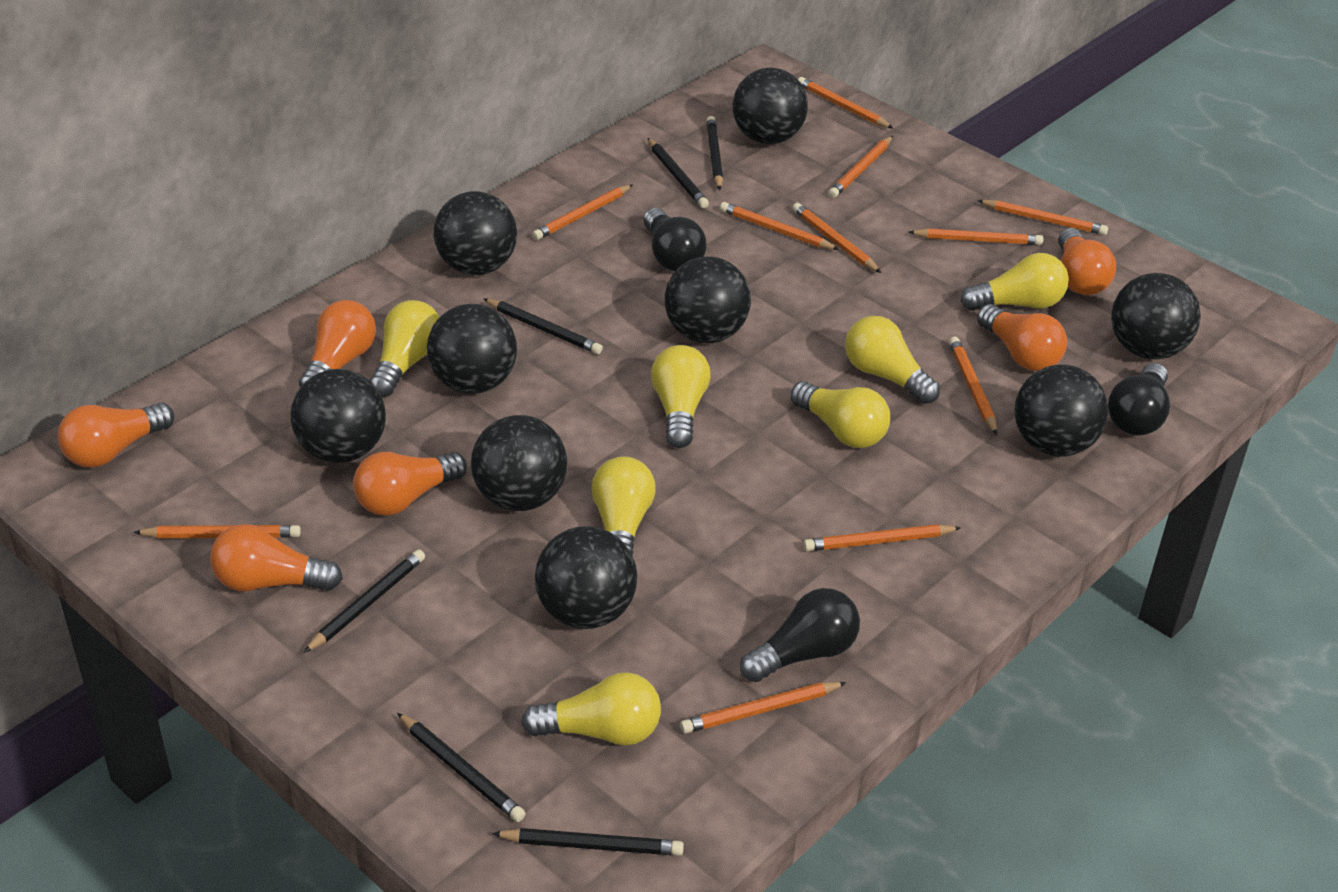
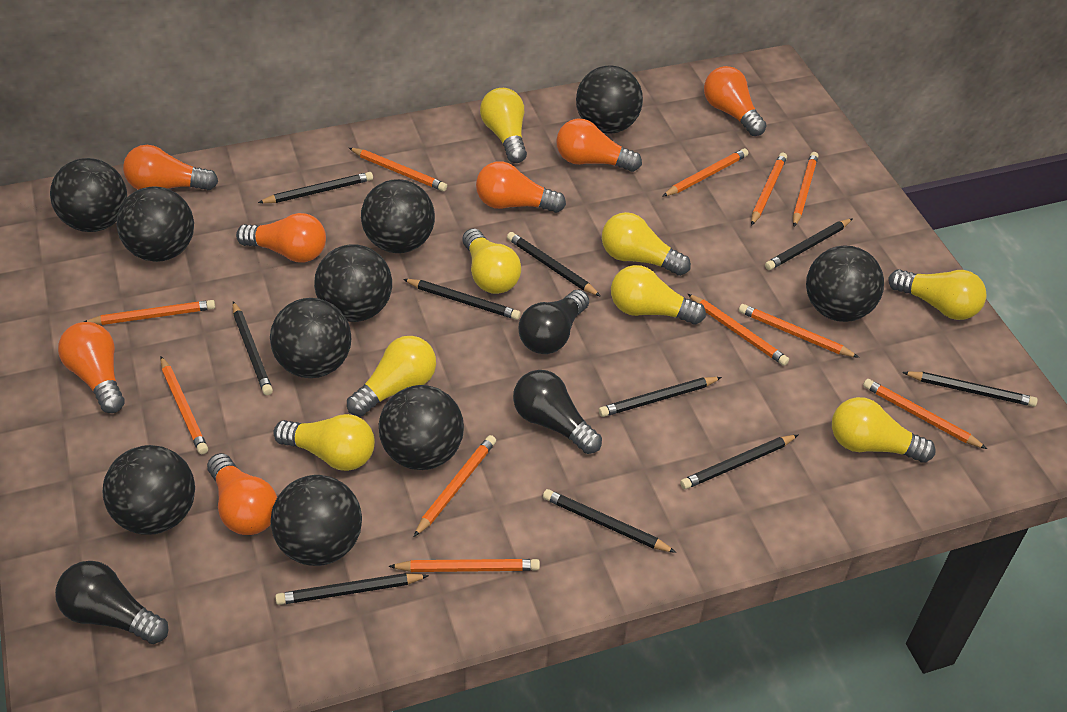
black ball: 9 -> 10
black pencil: 6 -> 10
orange light bulb: 6 -> 7
yellow light bulb: 7 -> 8

